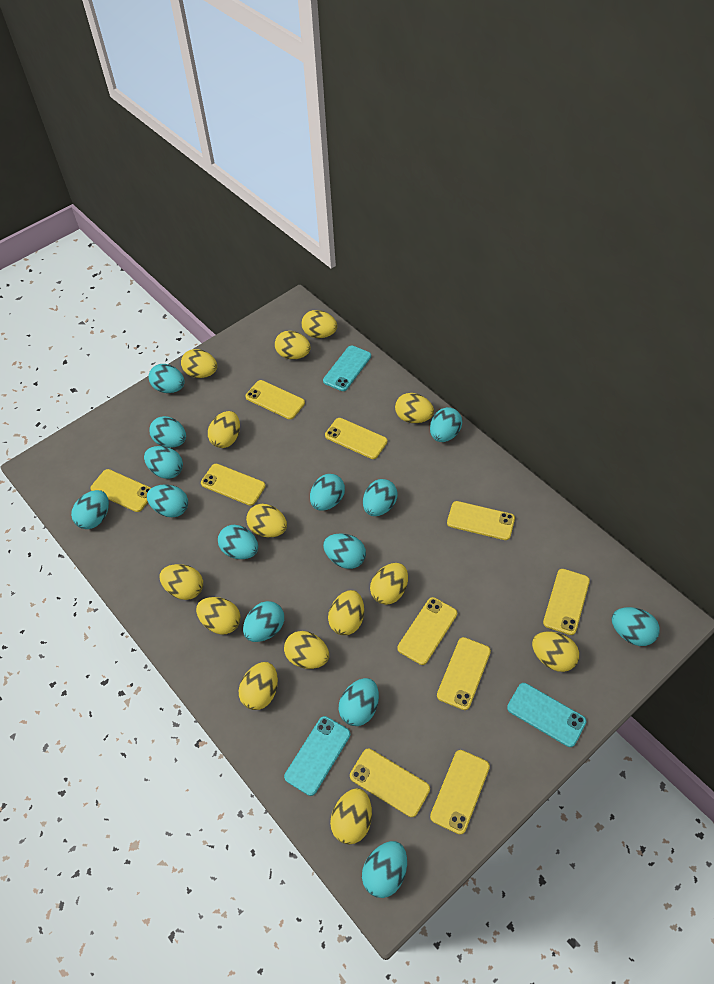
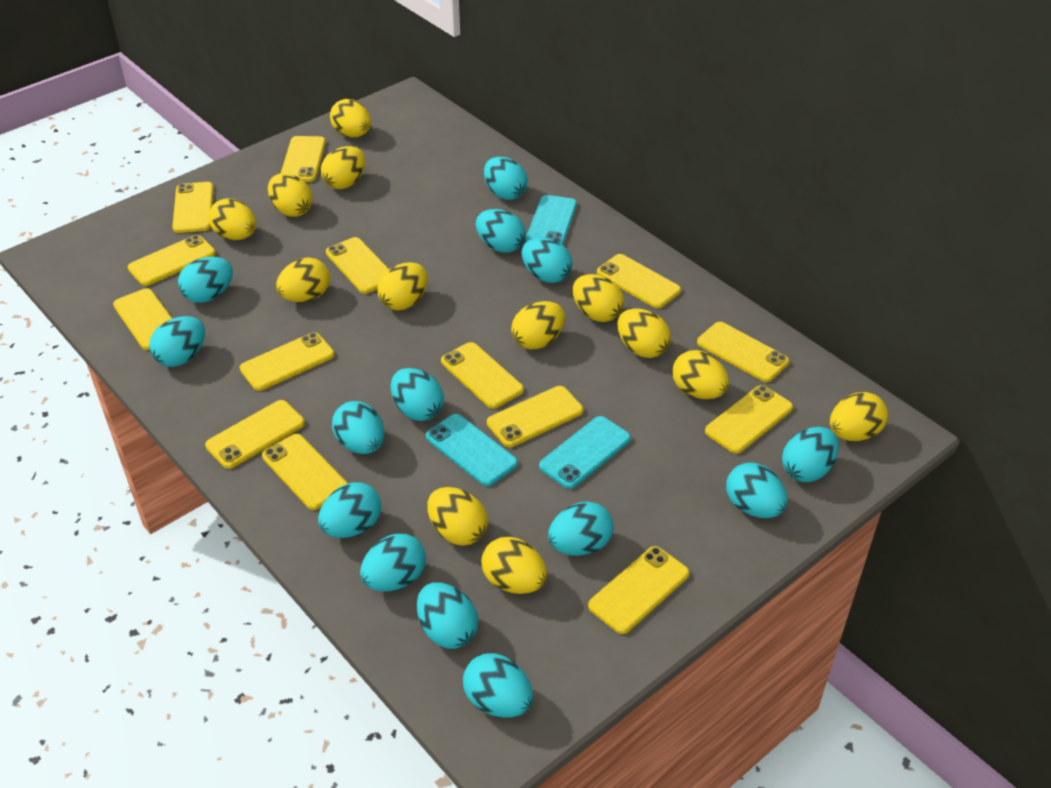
yellow egg: 14 -> 13
yellow phone: 10 -> 14

